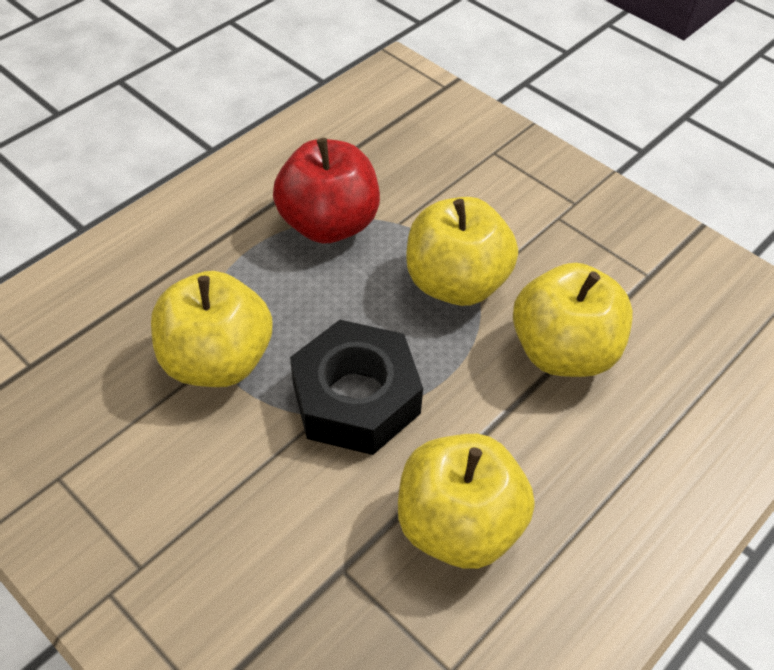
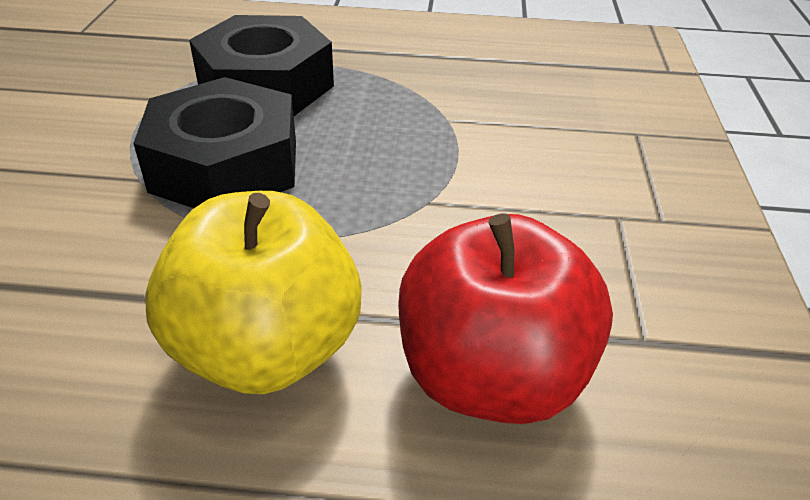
black nut: 1 -> 2
yellow apple: 4 -> 1

